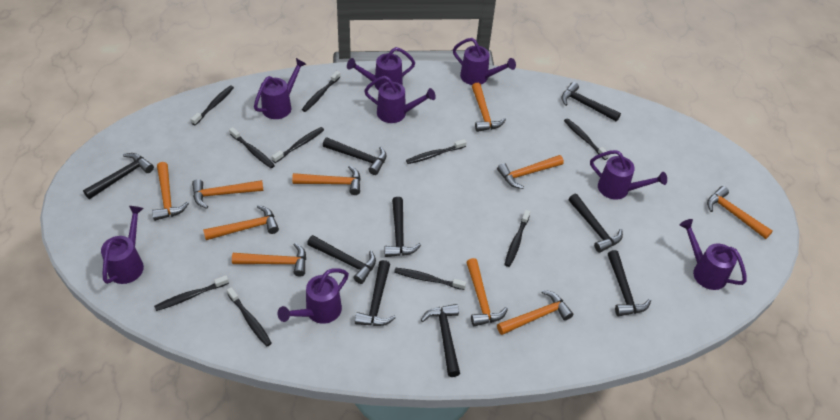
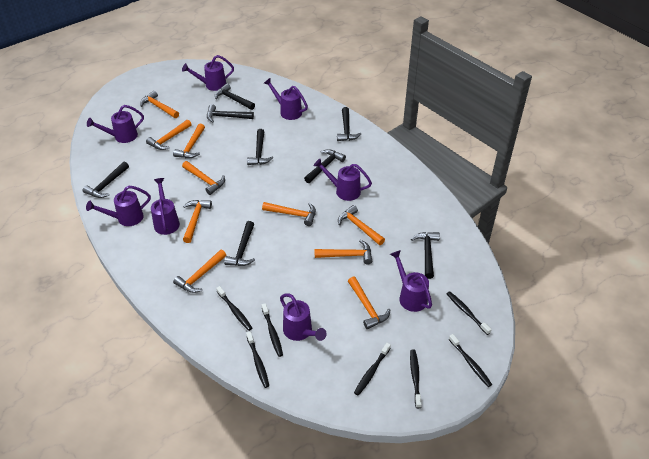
black hammer: 9 -> 8
black toothbrush: 10 -> 7

